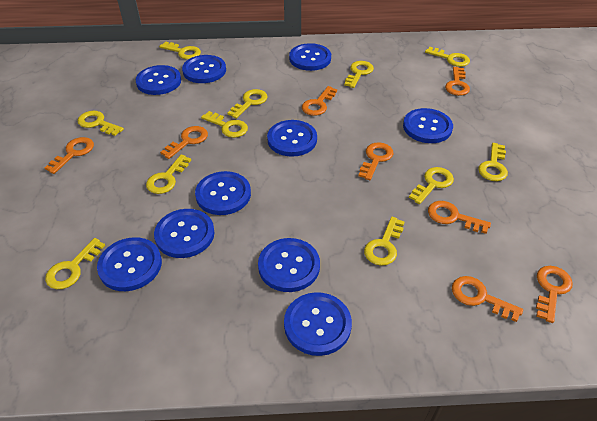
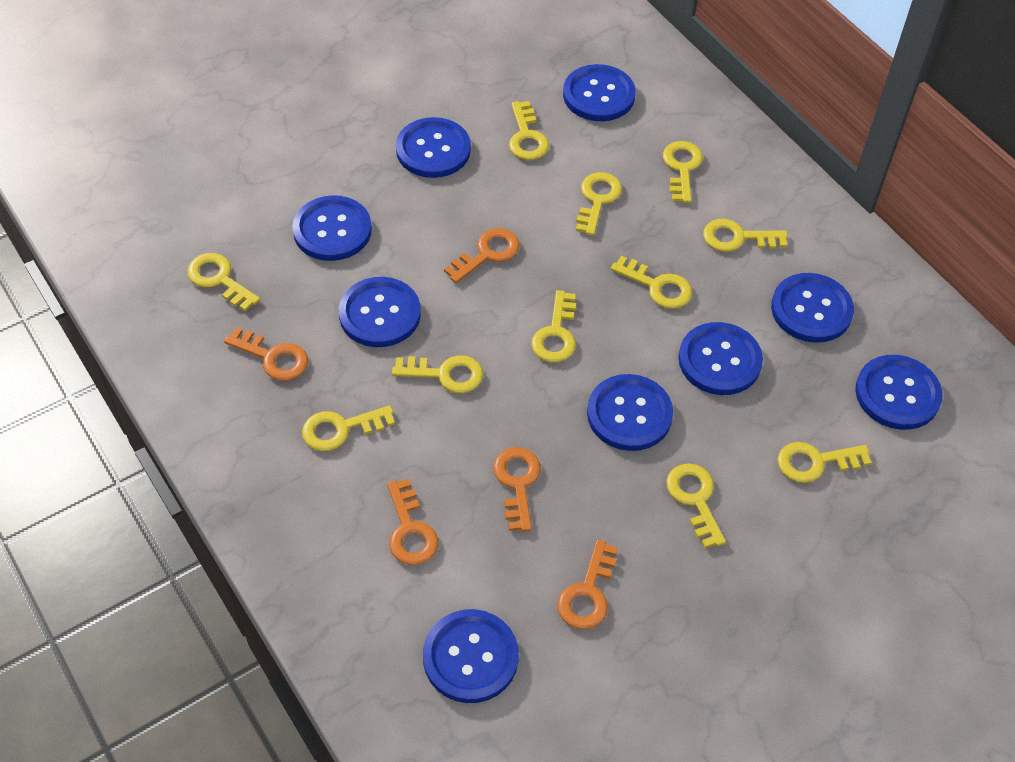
blue button: 10 -> 9
orange key: 8 -> 5

